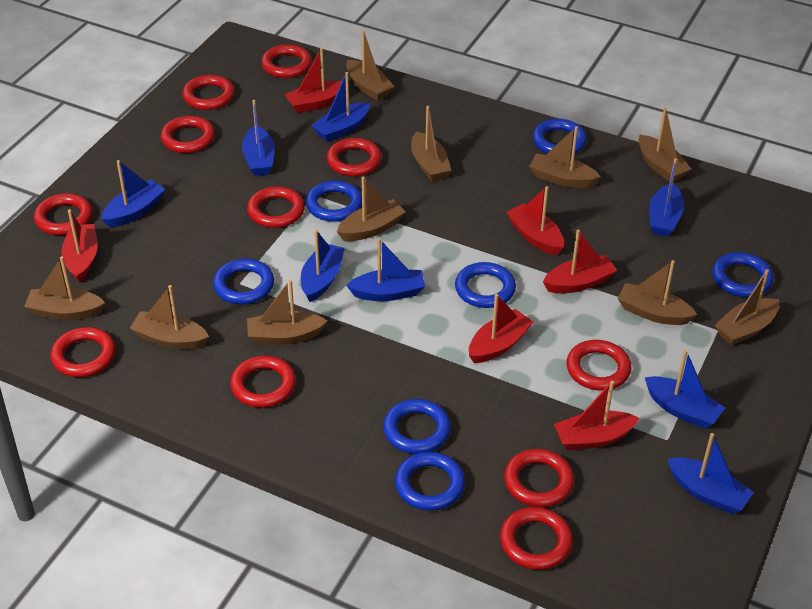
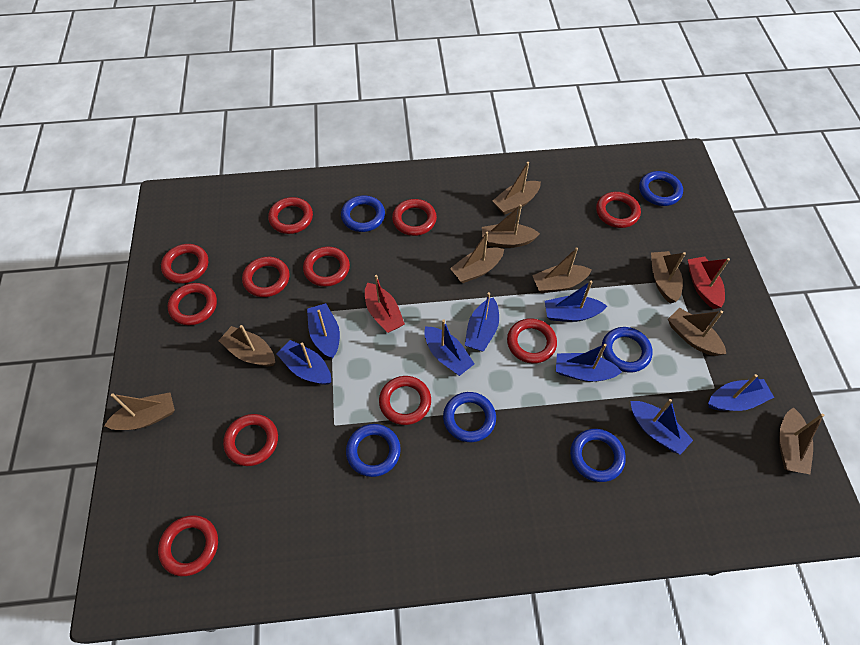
blue ring: 7 -> 6
brown boat: 10 -> 9
red boat: 6 -> 2

